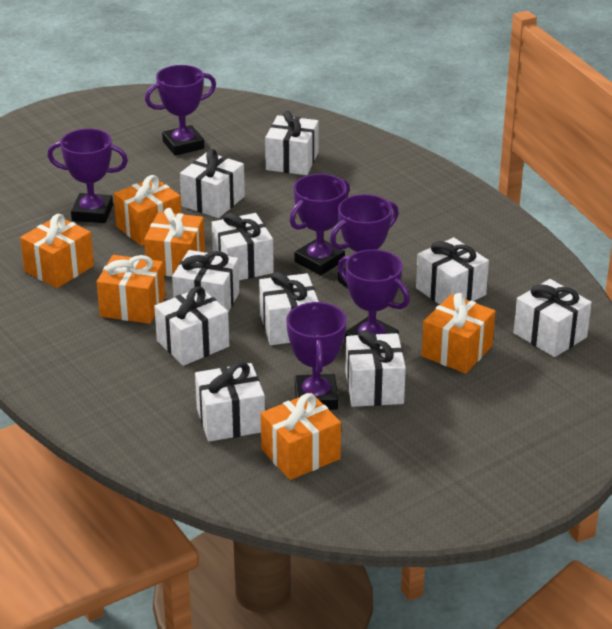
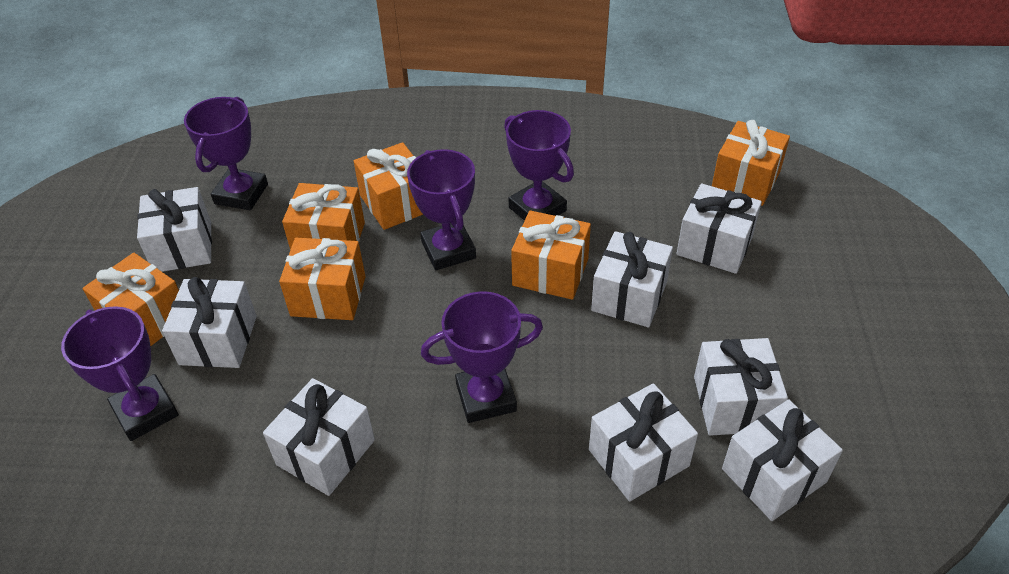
purple trophy: 6 -> 5
white gift: 10 -> 8

